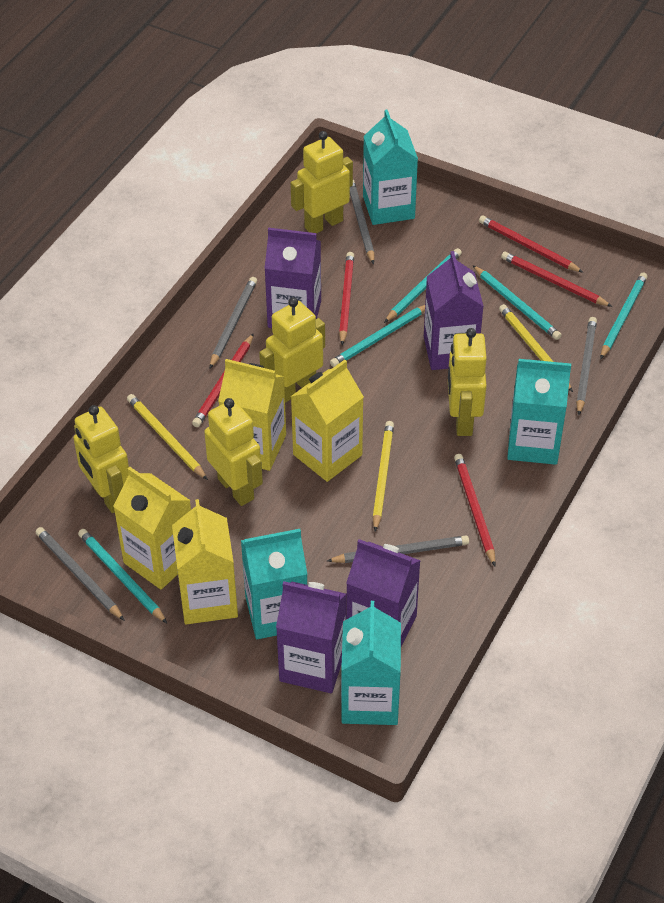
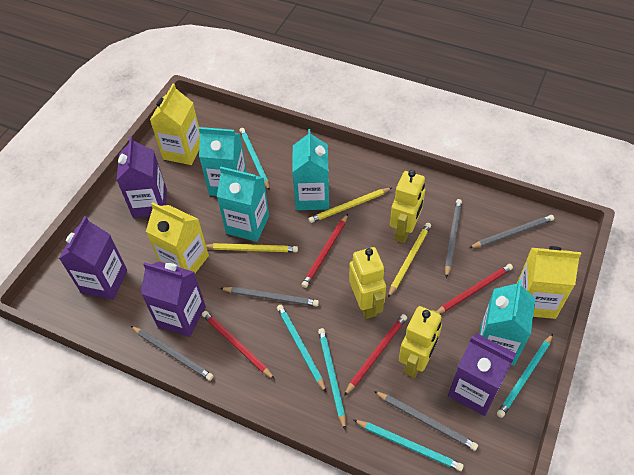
red pencil: 5 -> 4
yellow carton: 4 -> 3
yellow robot: 5 -> 3

